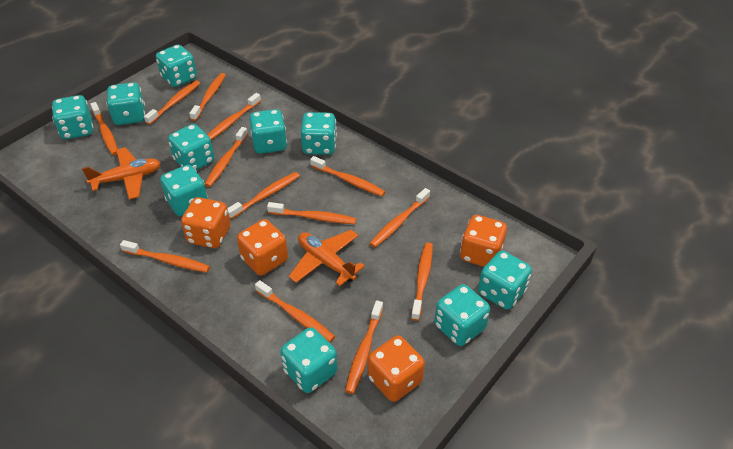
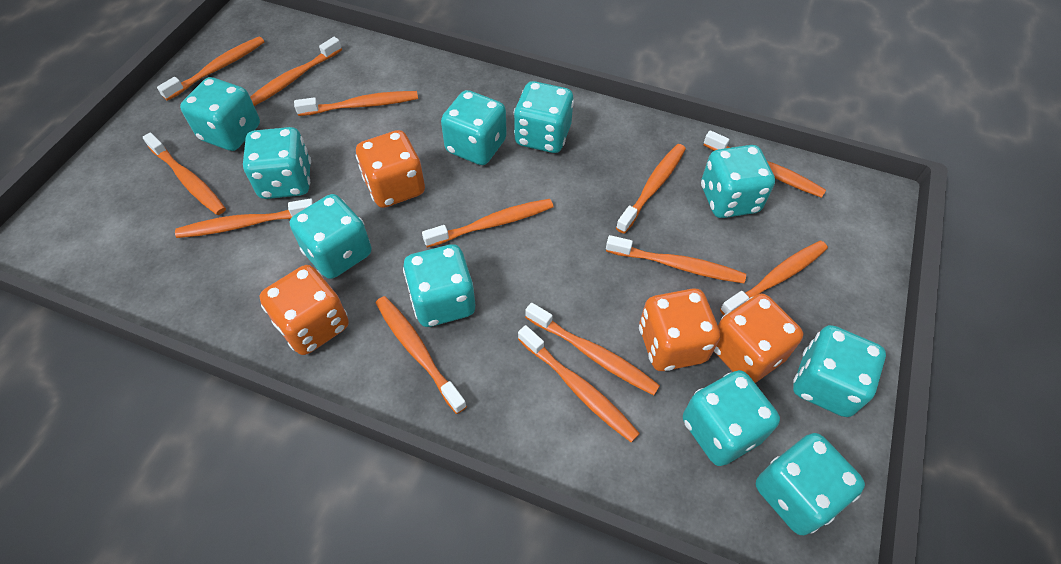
orange plane: 2 -> 0

